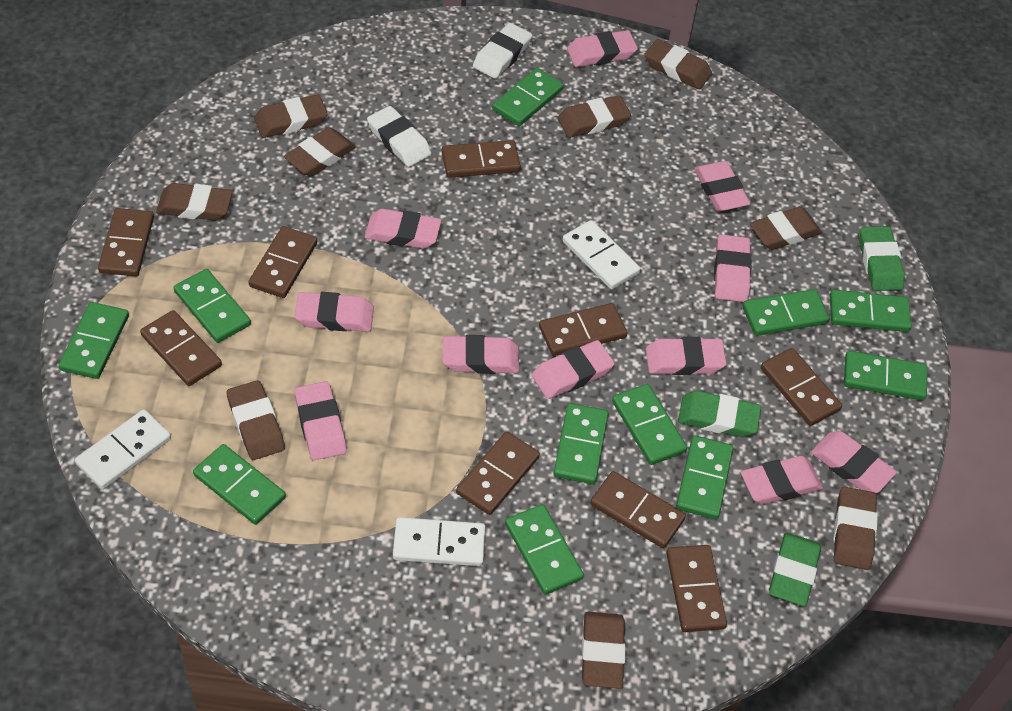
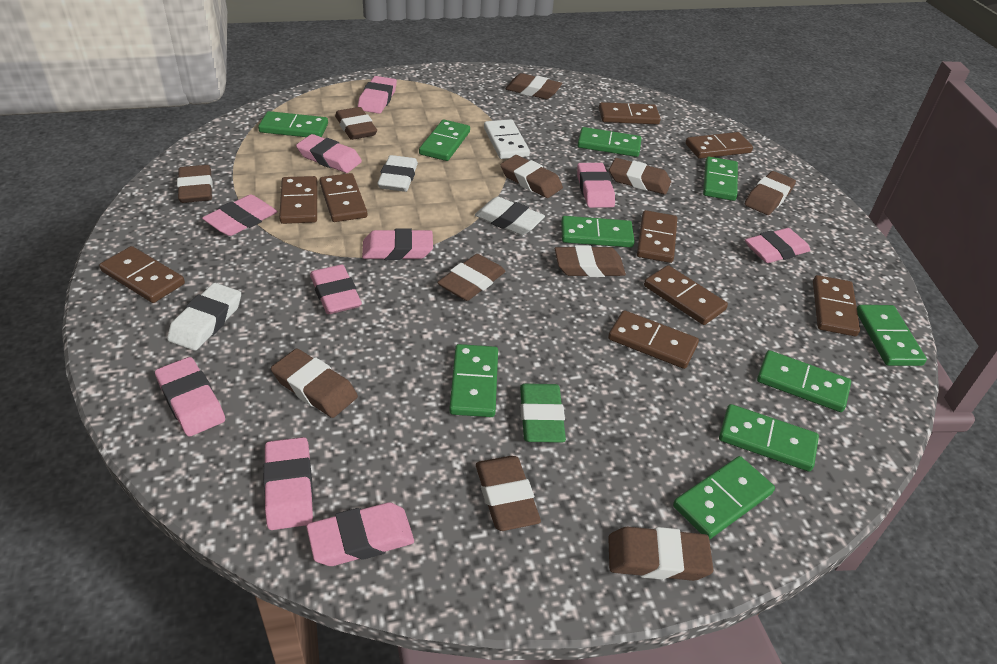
brown eraser: 9 -> 11
green domino: 11 -> 10
green eraser: 3 -> 1
pink eraser: 11 -> 10
white domino: 3 -> 1
white eraser: 2 -> 3

